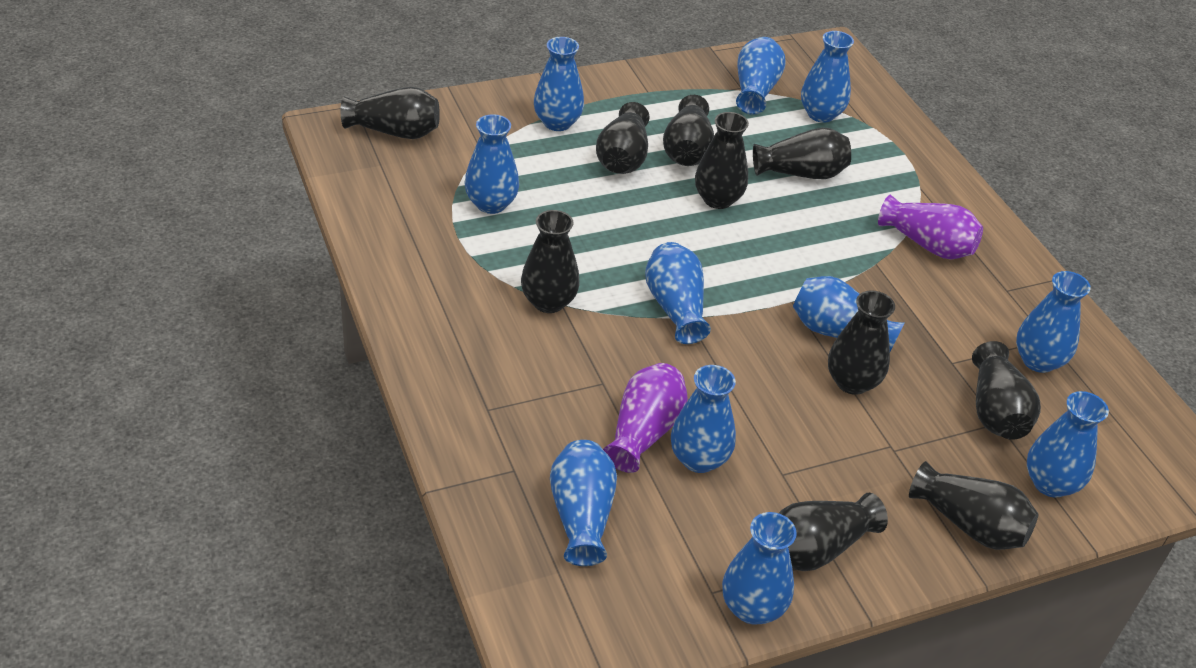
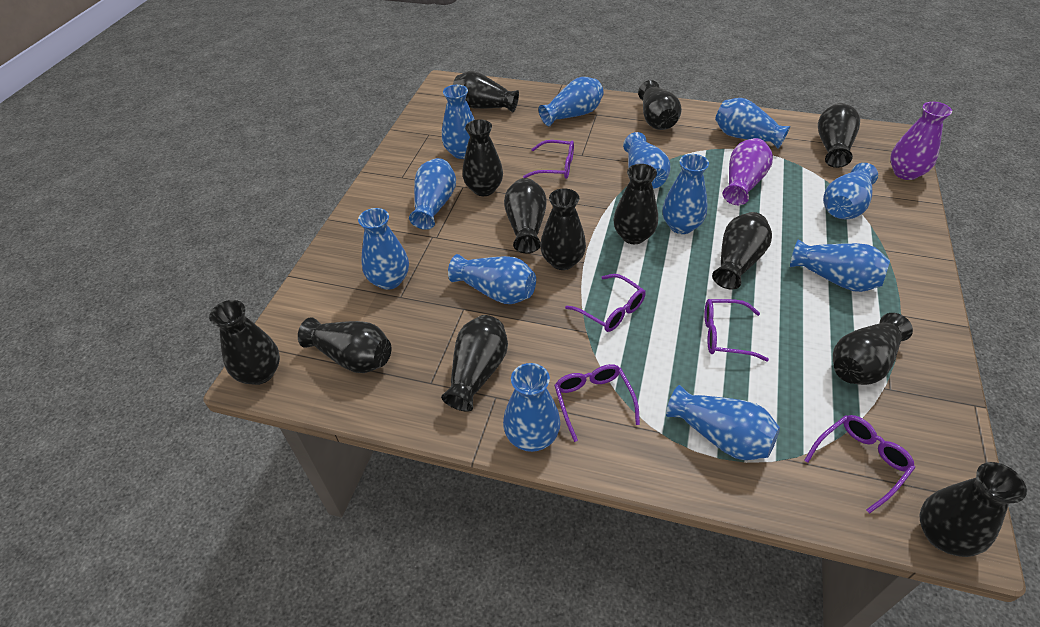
black vase: 10 -> 13
blue vase: 11 -> 12
purple glasses: 0 -> 5

